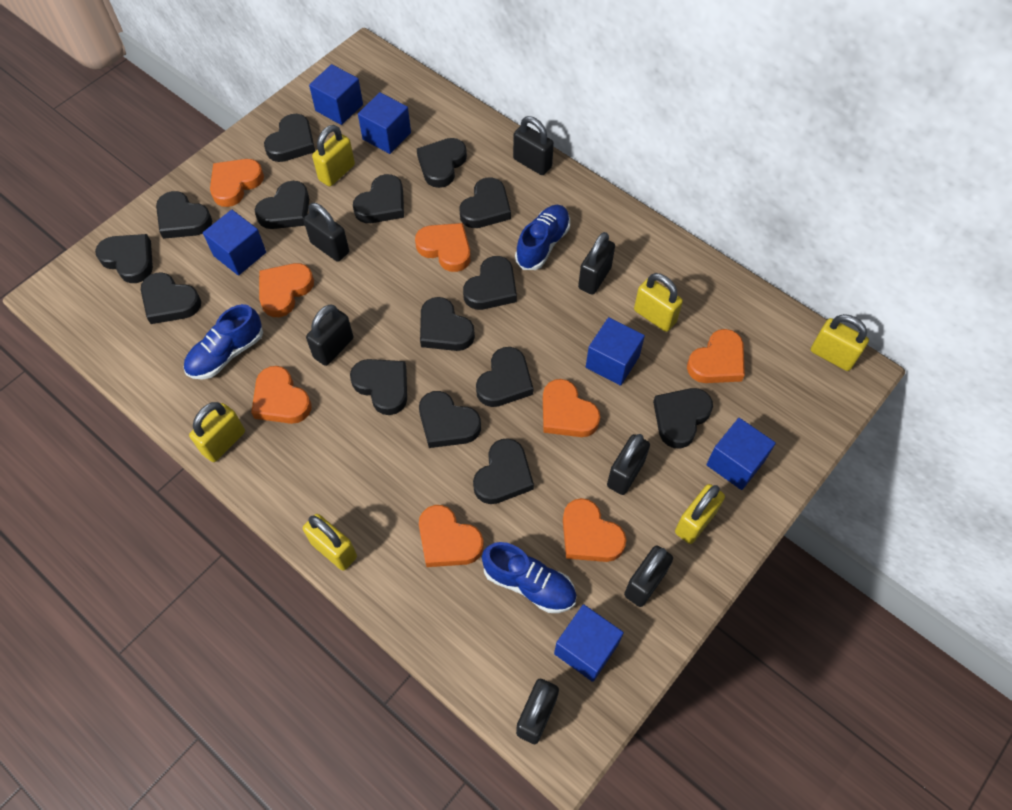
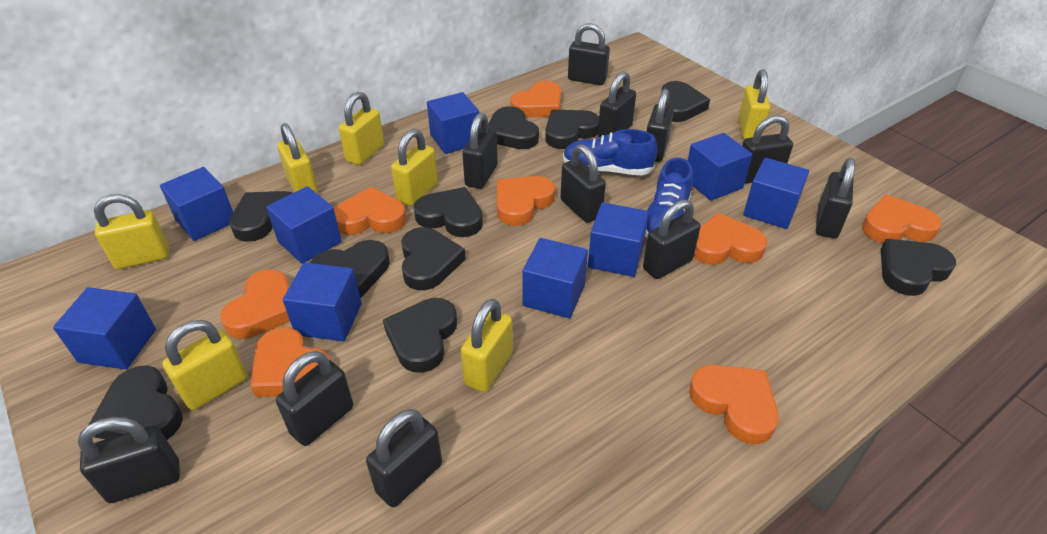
black heart: 15 -> 10
black padlock: 7 -> 11
blue cube: 6 -> 9
blue shoe: 3 -> 2
yellow padlock: 6 -> 7

